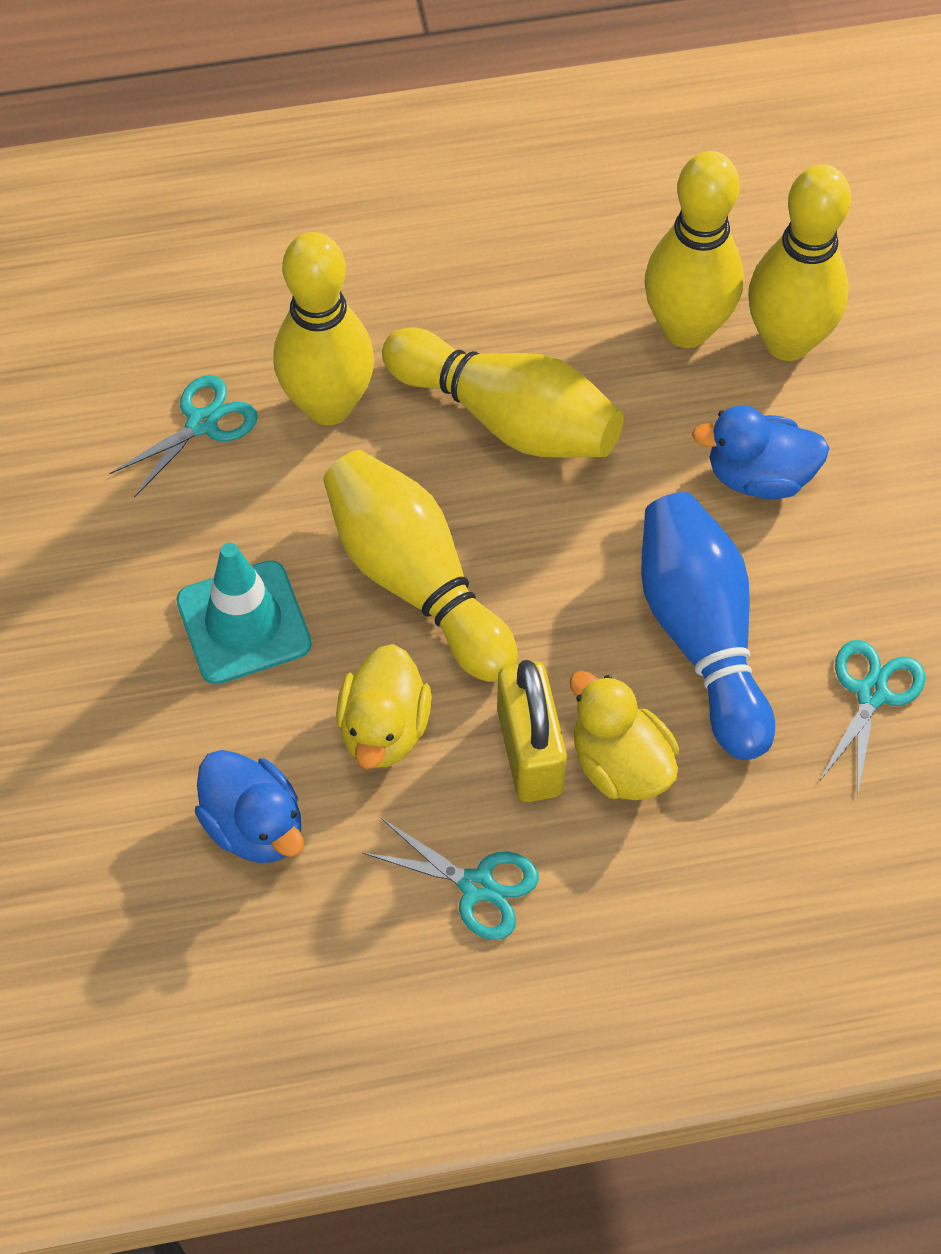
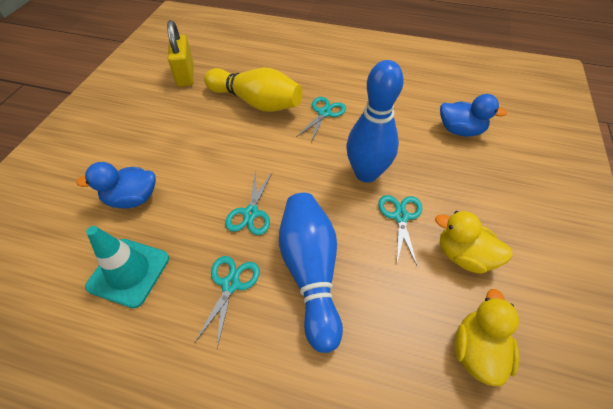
blue bowling pin: 1 -> 2
turquoise scissors: 3 -> 4
yellow bowling pin: 5 -> 1

